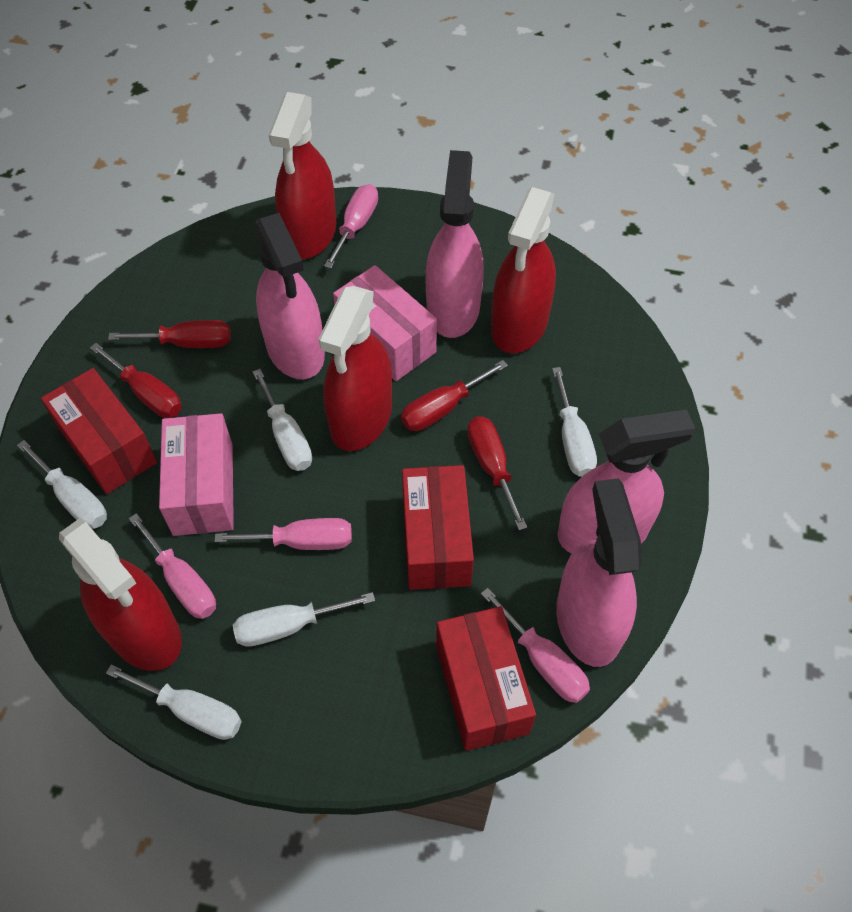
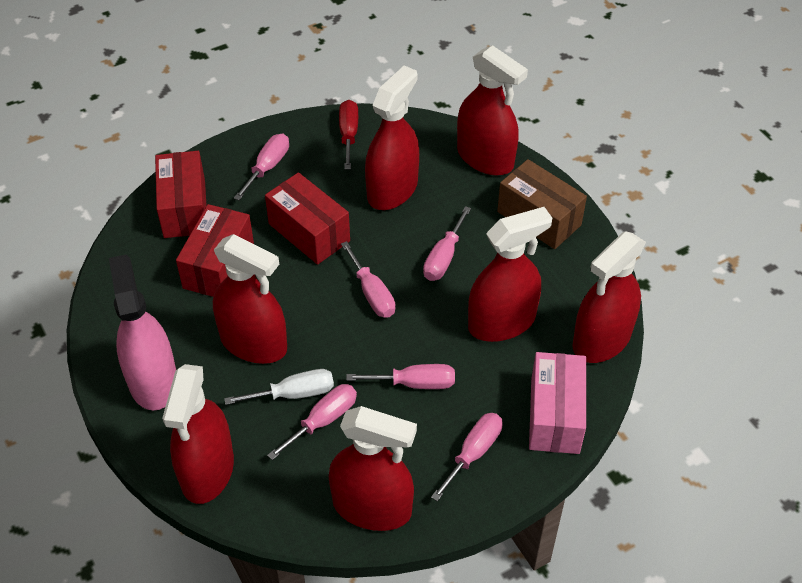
brown box: 0 -> 1
pink box: 2 -> 1
pink screwdriver: 4 -> 6
pink spray bottle: 4 -> 1
red screwdriver: 4 -> 1
red spray bottle: 4 -> 7
white screwdriver: 5 -> 1

